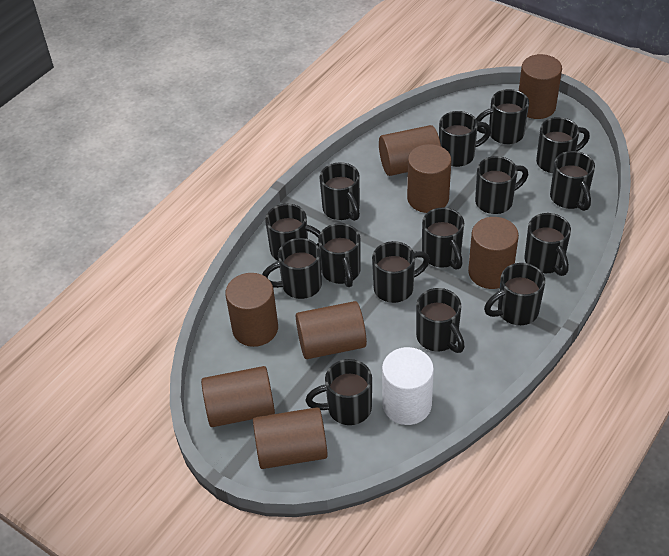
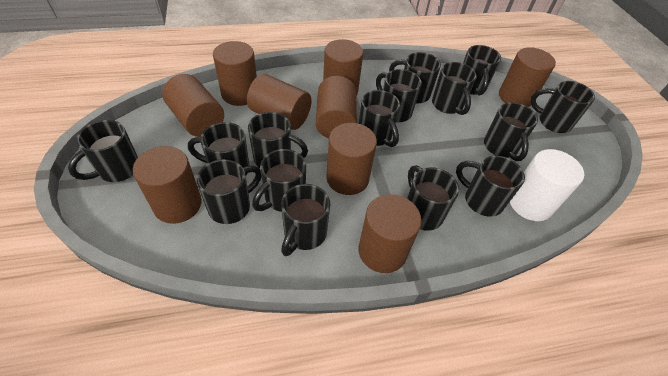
brown cylinder: 8 -> 9

